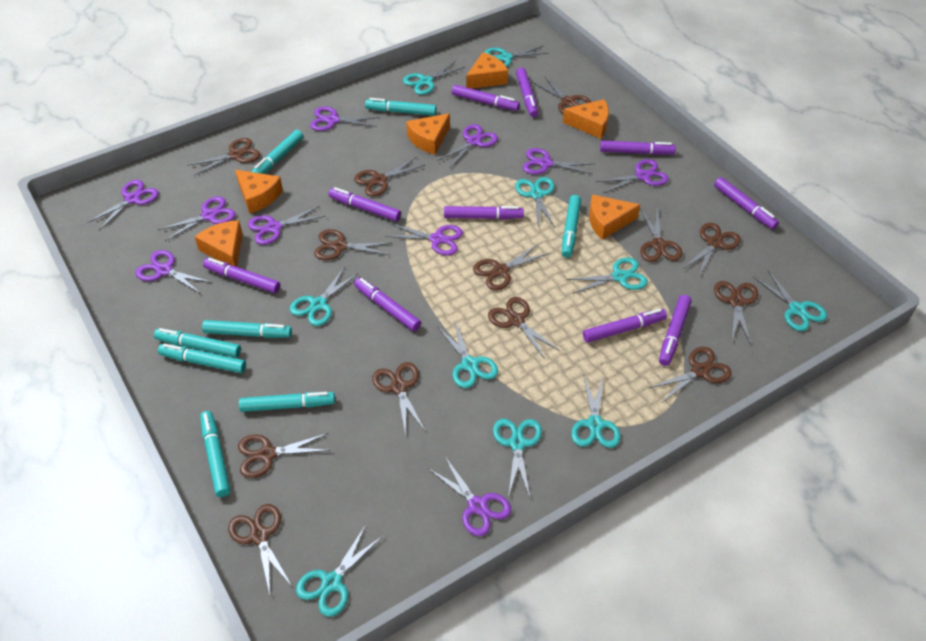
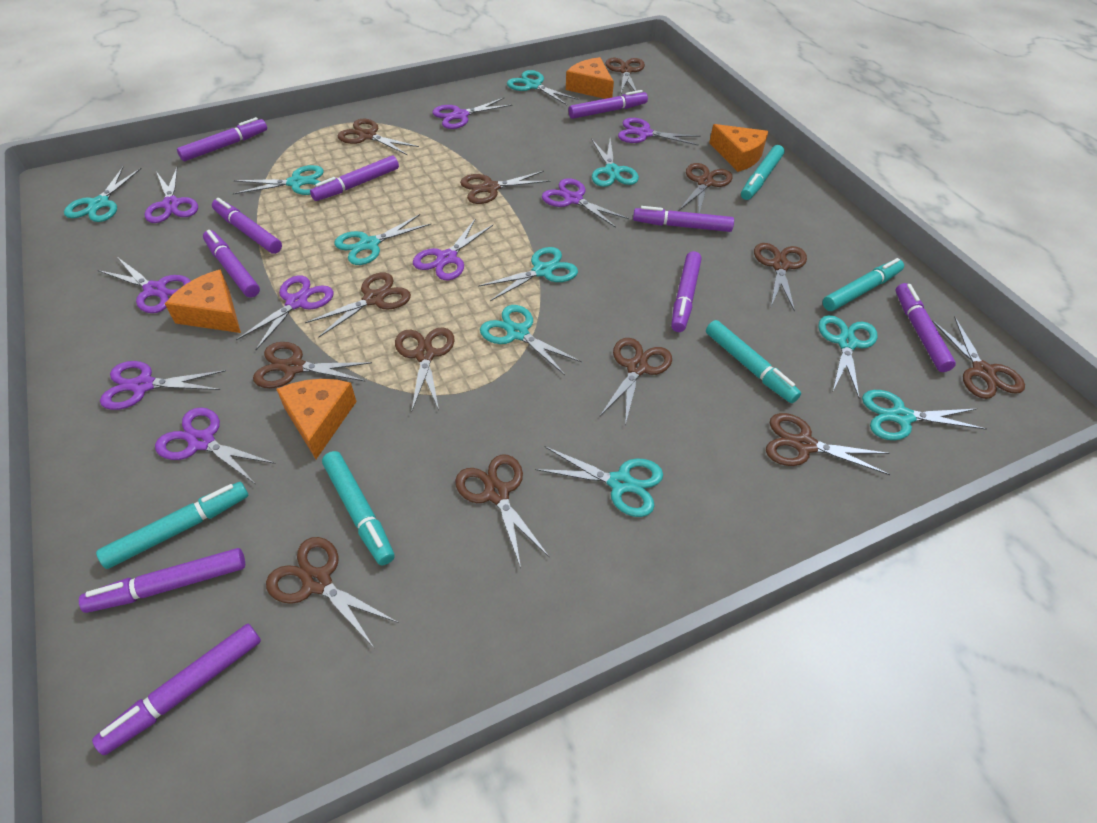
orange cheese: 6 -> 4
purple scissors: 10 -> 9
turquoise marker: 8 -> 5

